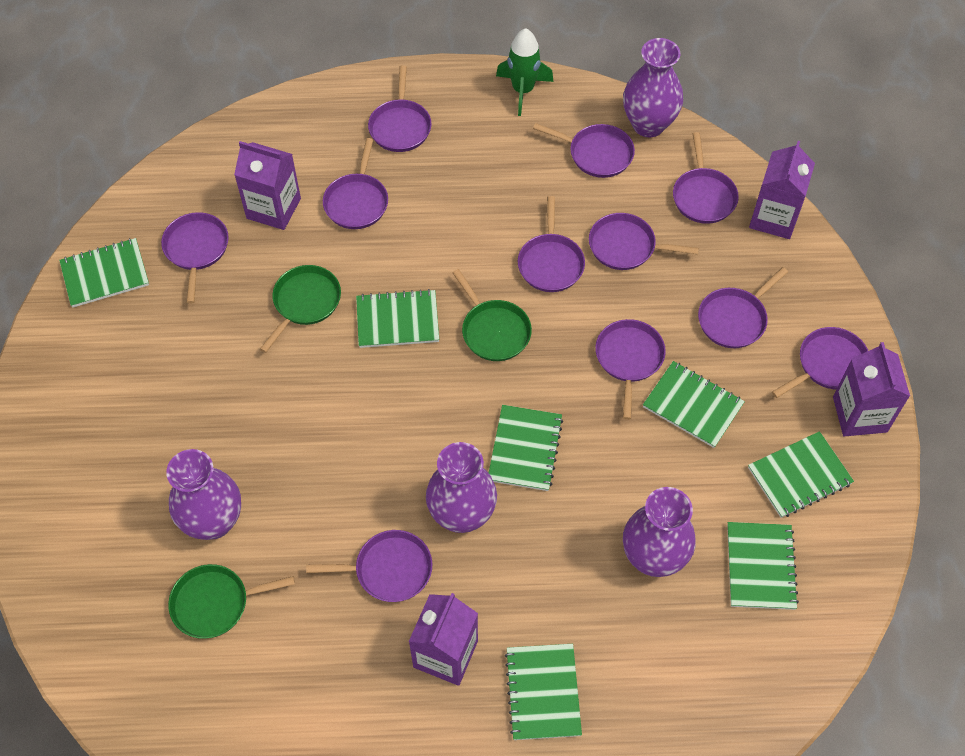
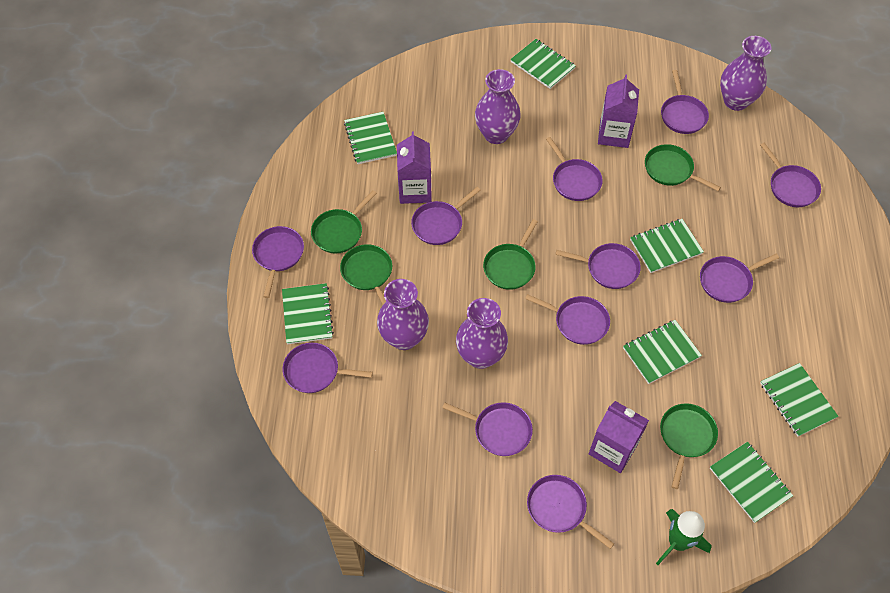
green pan: 3 -> 5
purple carton: 4 -> 3

